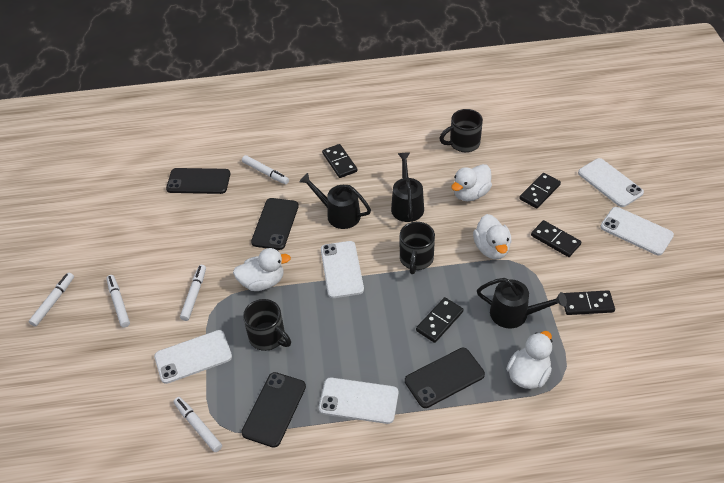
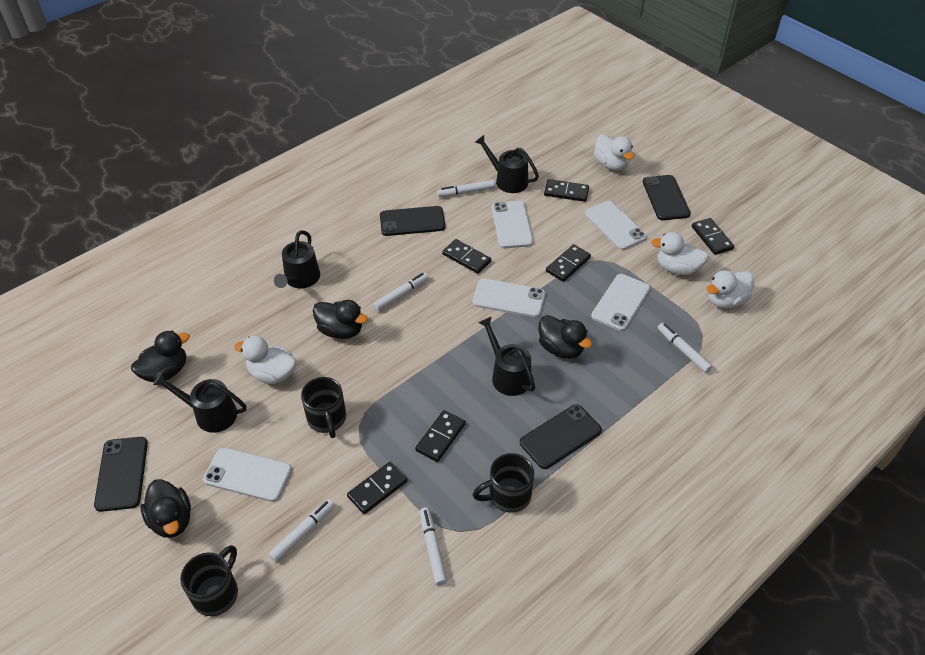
black domino: 5 -> 6
black duck: 0 -> 4
black watering can: 3 -> 4

